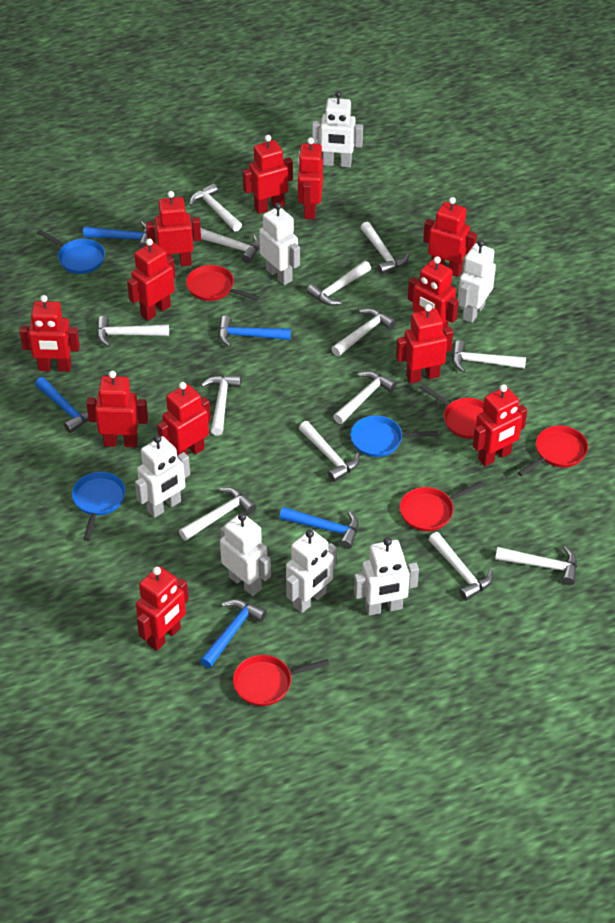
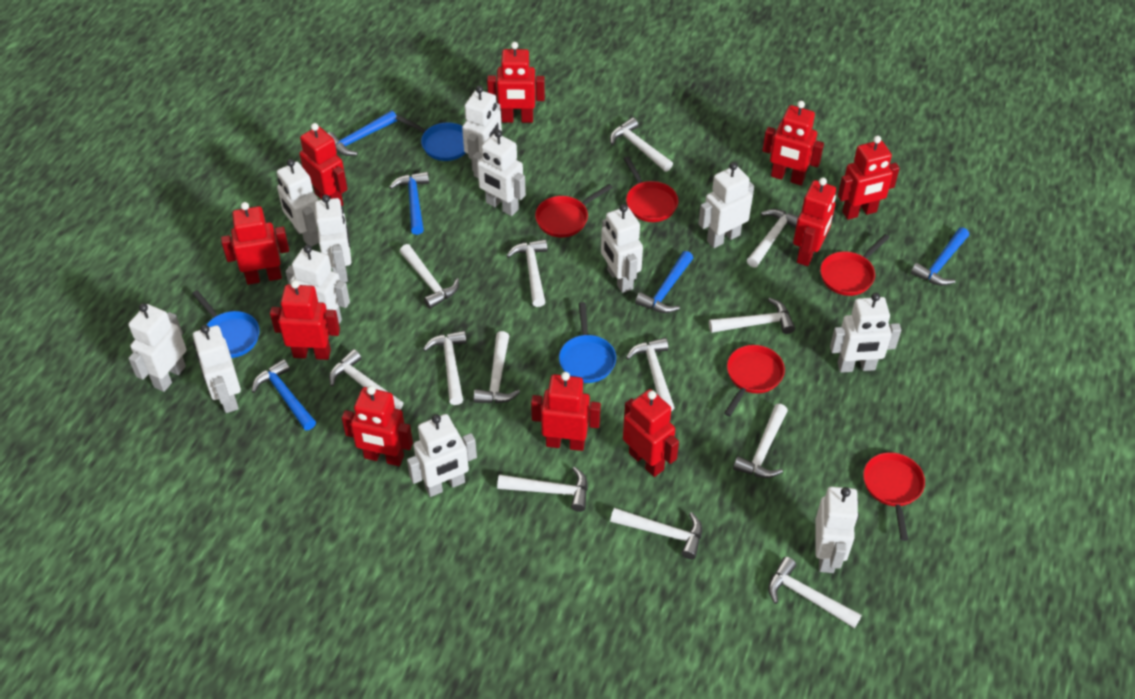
red robot: 12 -> 10
white robot: 7 -> 12

